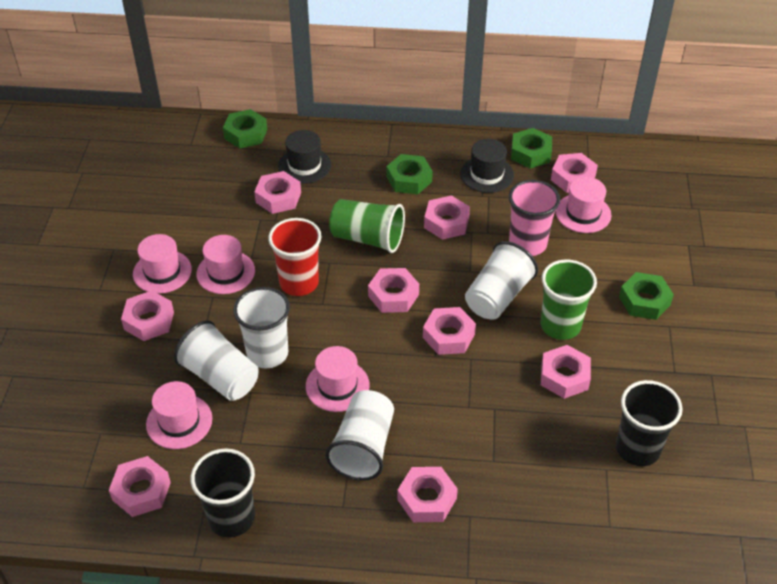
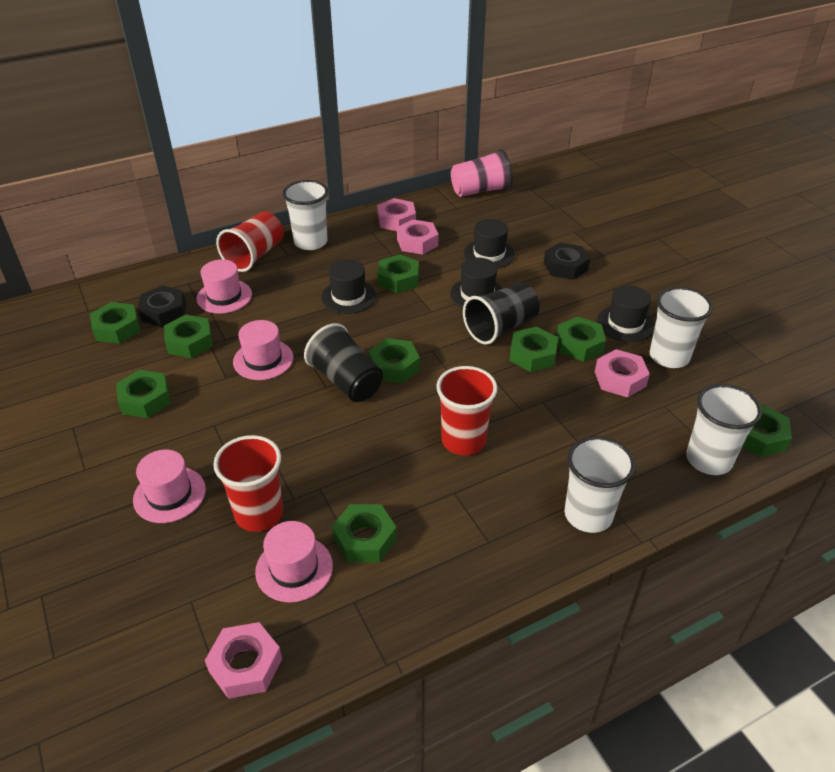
black hat: 2 -> 4
black nut: 0 -> 2
green cup: 2 -> 0
green nut: 4 -> 9
pink hat: 5 -> 4
pink nut: 9 -> 4
red cup: 1 -> 3

